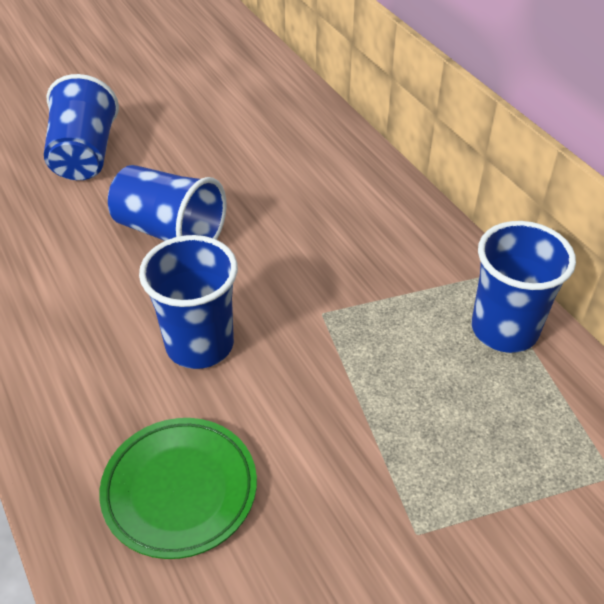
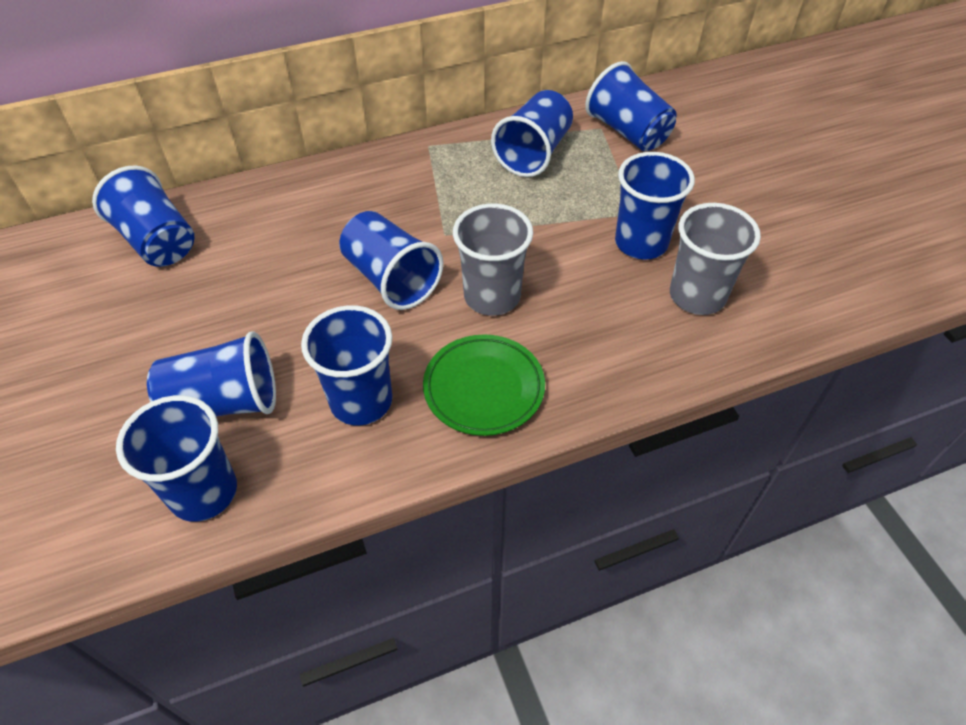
blue cup: 4 -> 8
grey cup: 0 -> 2

